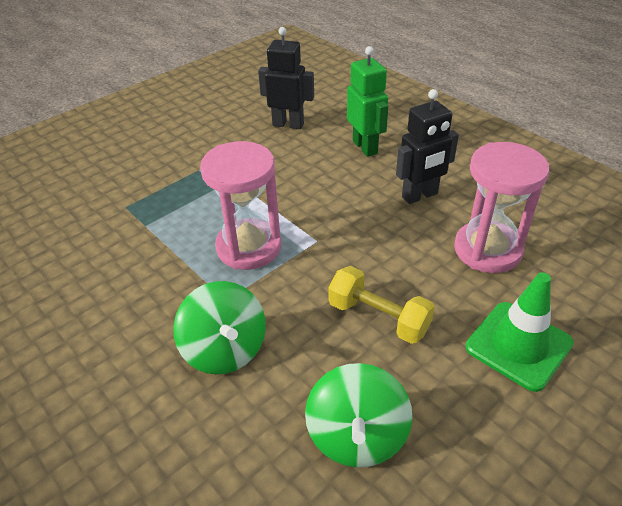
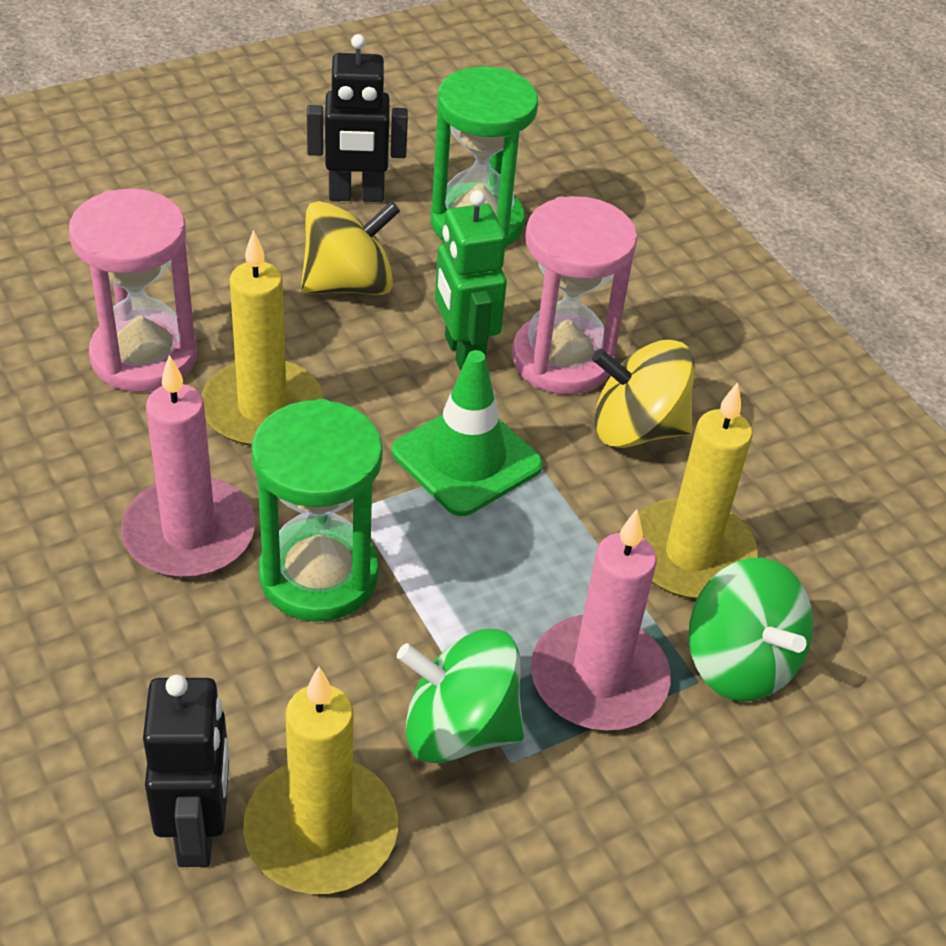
green hourglass: 0 -> 2
pink candle: 0 -> 2
yellow candle: 0 -> 3
yellow dumbbell: 1 -> 0
yellow spinning top: 0 -> 2

